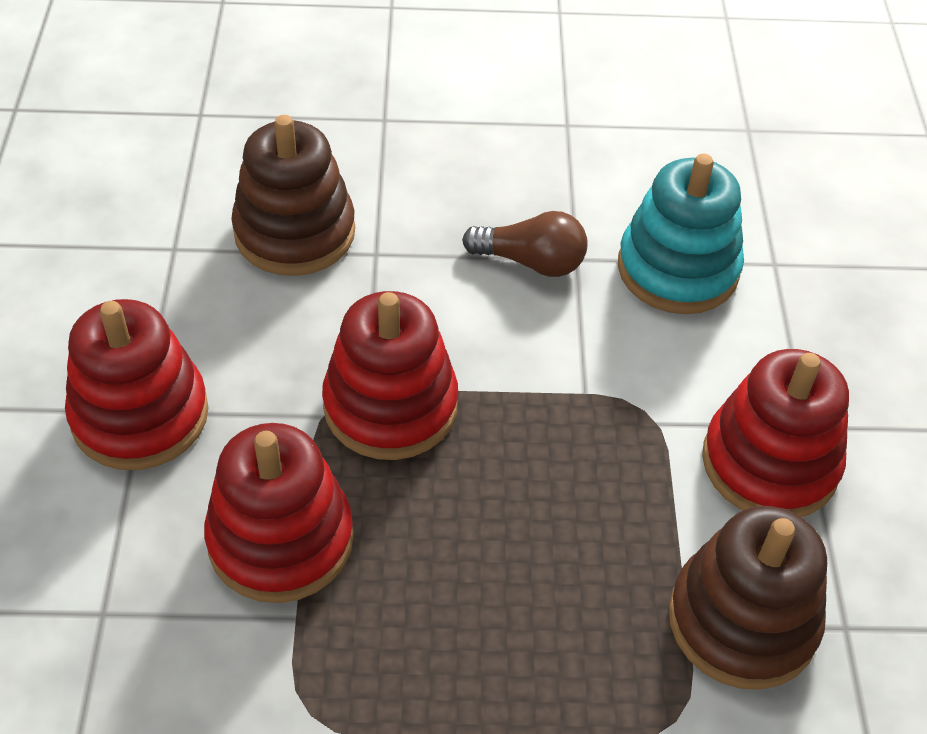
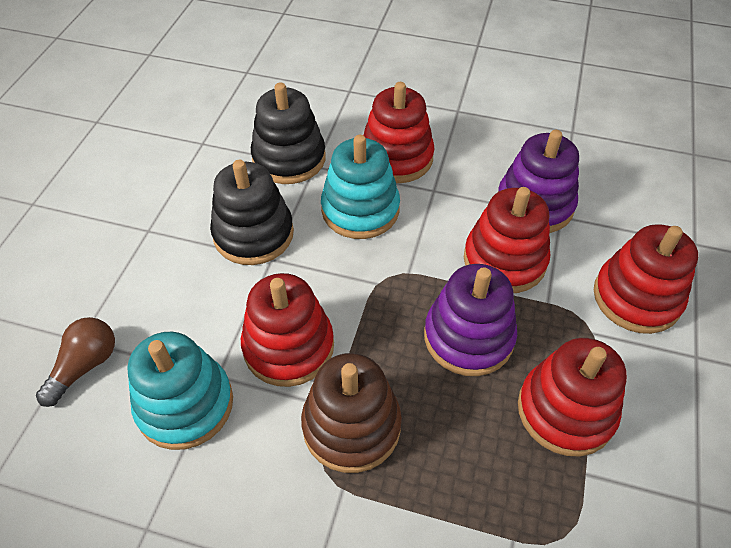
black stacking toy: 0 -> 2
brown stacking toy: 2 -> 1
purple stacking toy: 0 -> 2
red stacking toy: 4 -> 5
turquoise stacking toy: 1 -> 2

